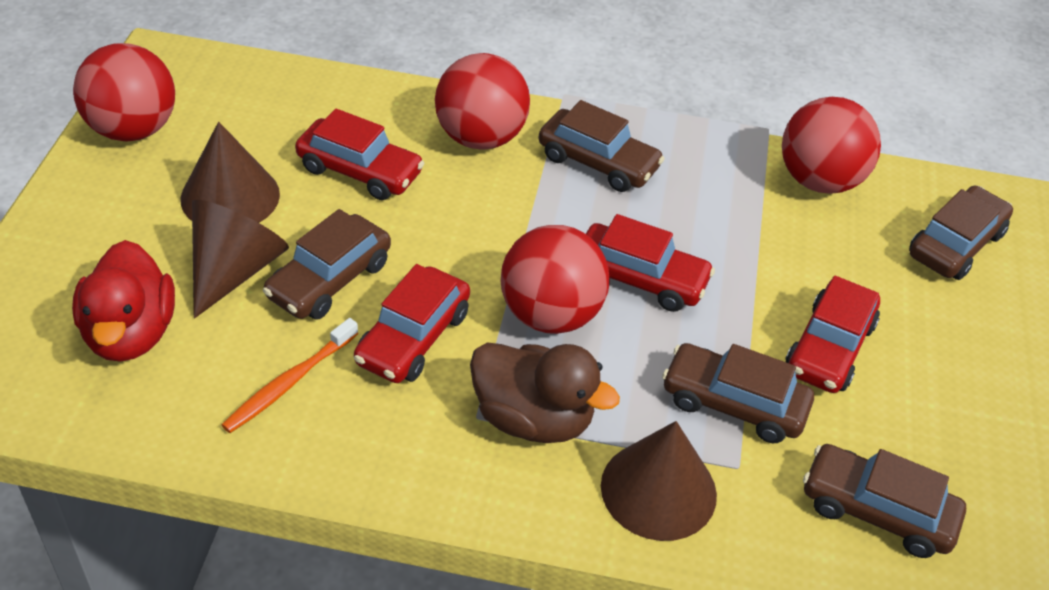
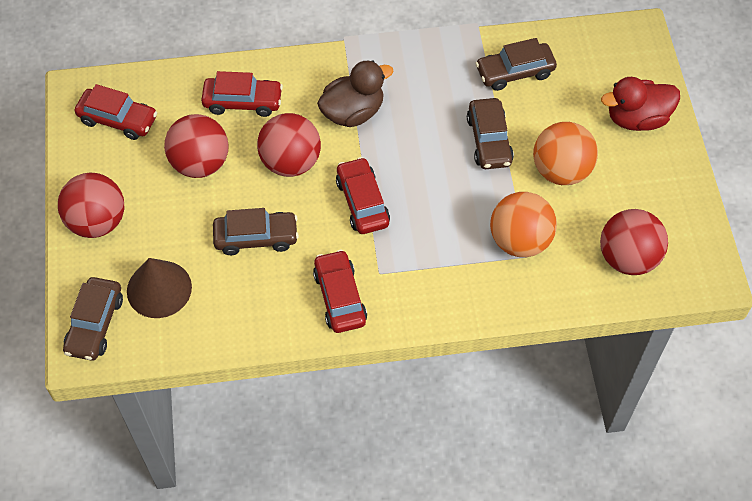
brown car: 5 -> 4
brown cone: 3 -> 1
orange ball: 0 -> 2
orange toothbrush: 1 -> 0

